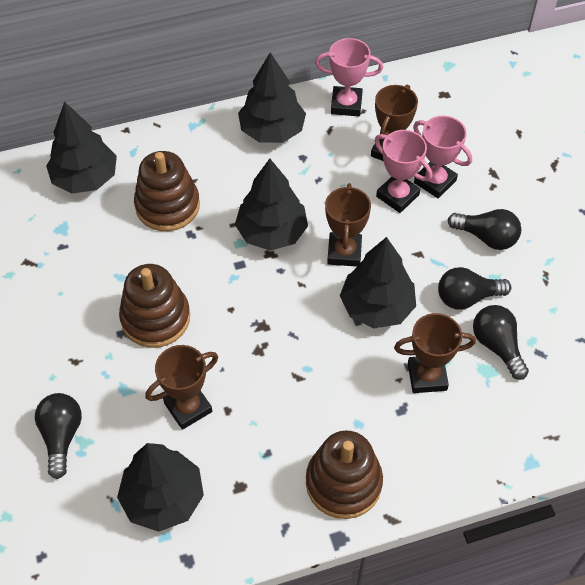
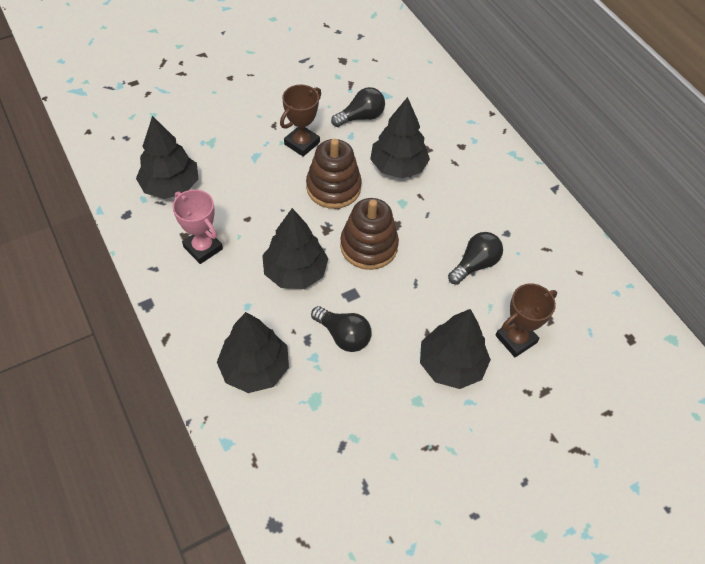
black light bulb: 4 -> 3
brown stacking toy: 3 -> 2
brown trophy: 4 -> 2
pink trophy: 3 -> 1

